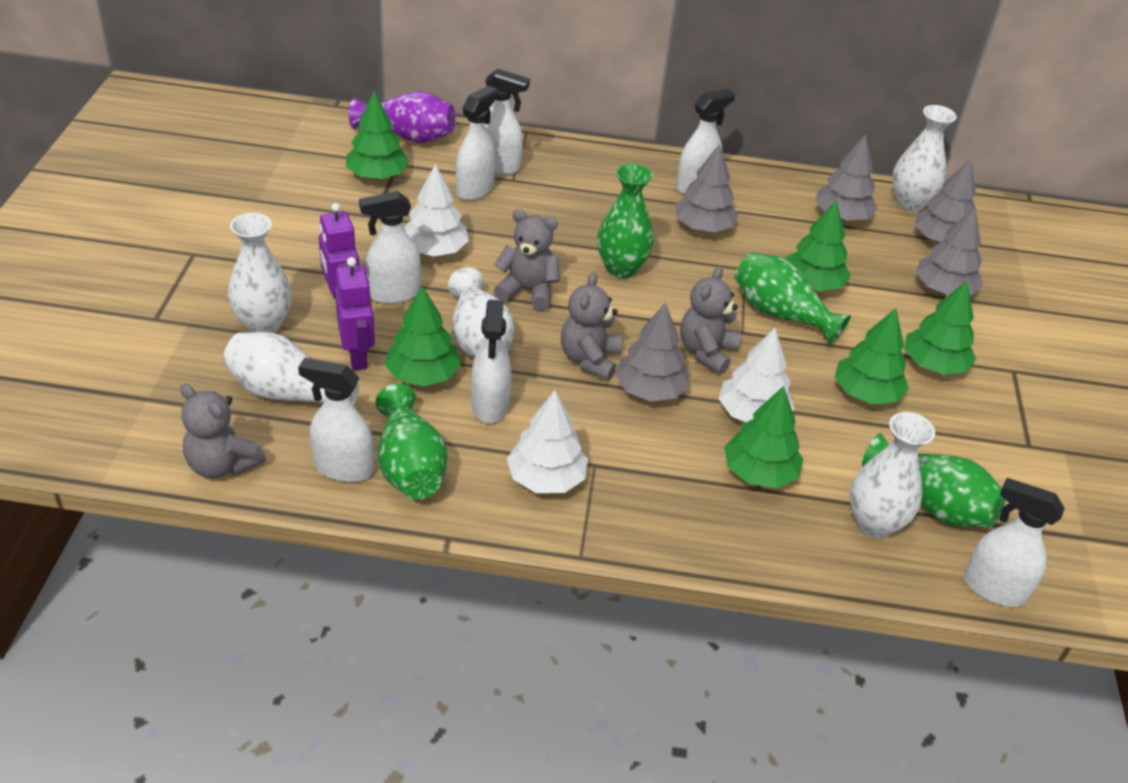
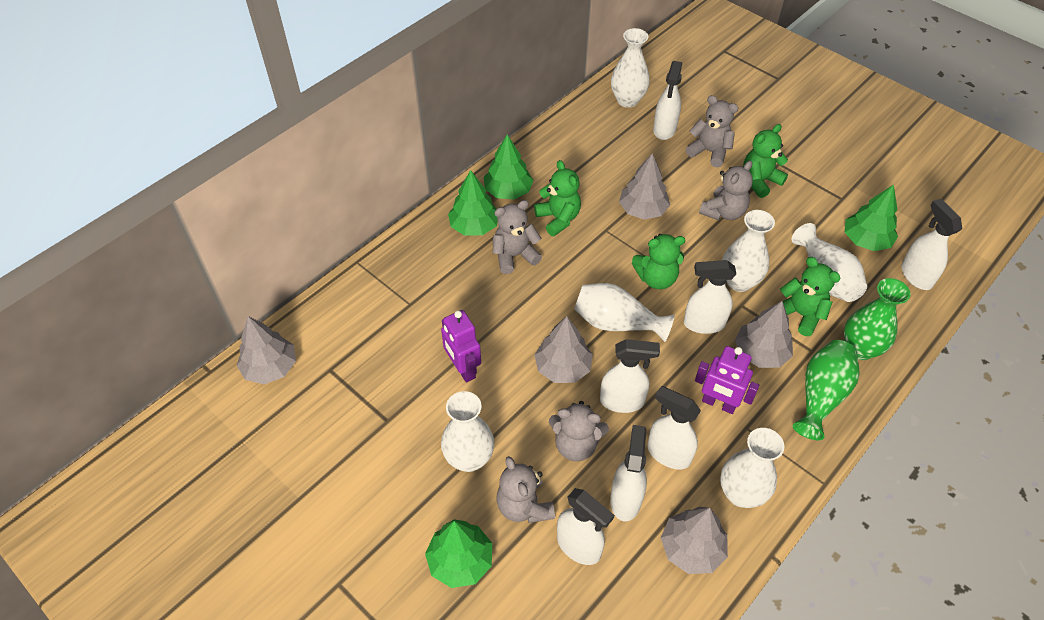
green teddy bear: 0 -> 4
green tree: 6 -> 4
green vase: 4 -> 2
grey teddy bear: 4 -> 5
purple vase: 1 -> 0
white tree: 3 -> 0
white vase: 5 -> 6

